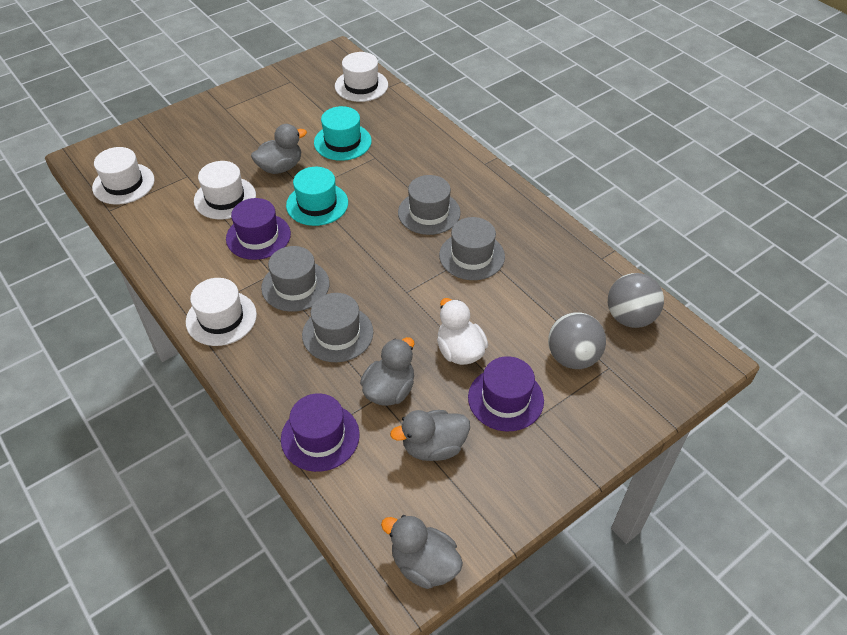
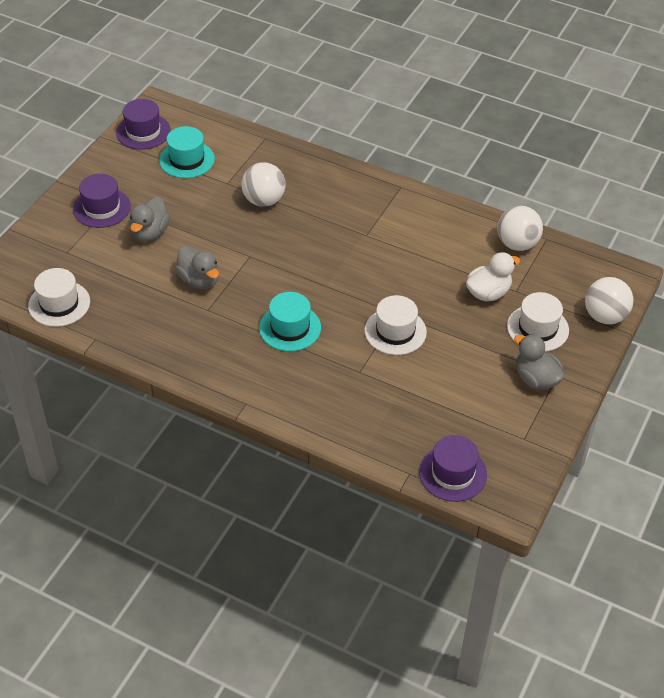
grey ball: 2 -> 0
grey duck: 4 -> 3
grey hat: 4 -> 0
white ball: 0 -> 3
white hat: 4 -> 3

